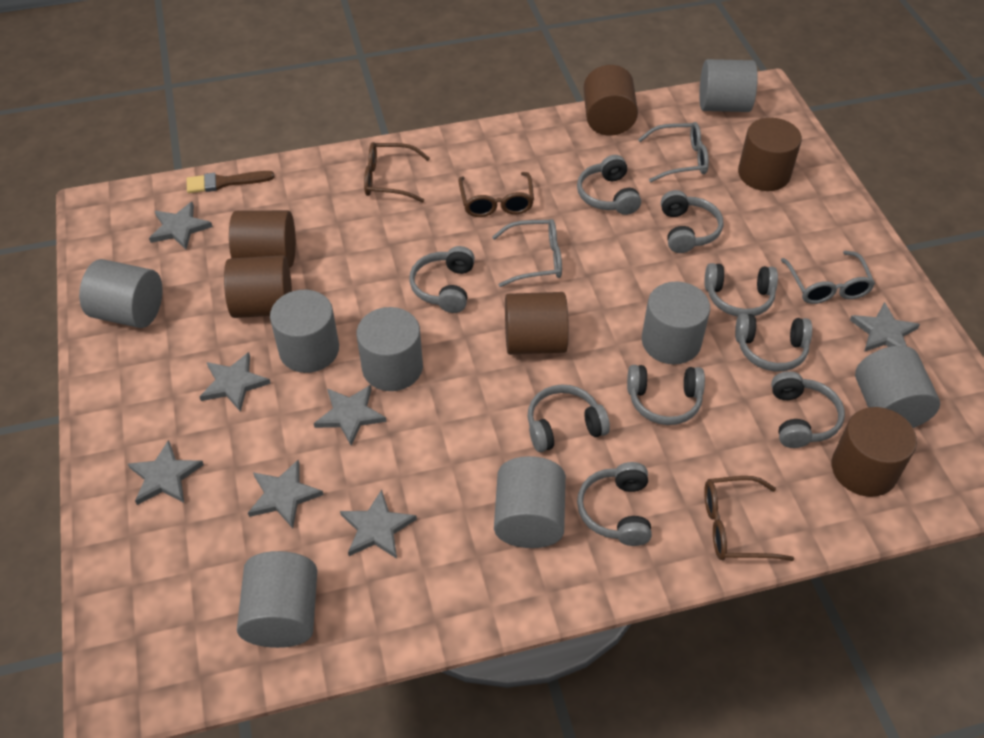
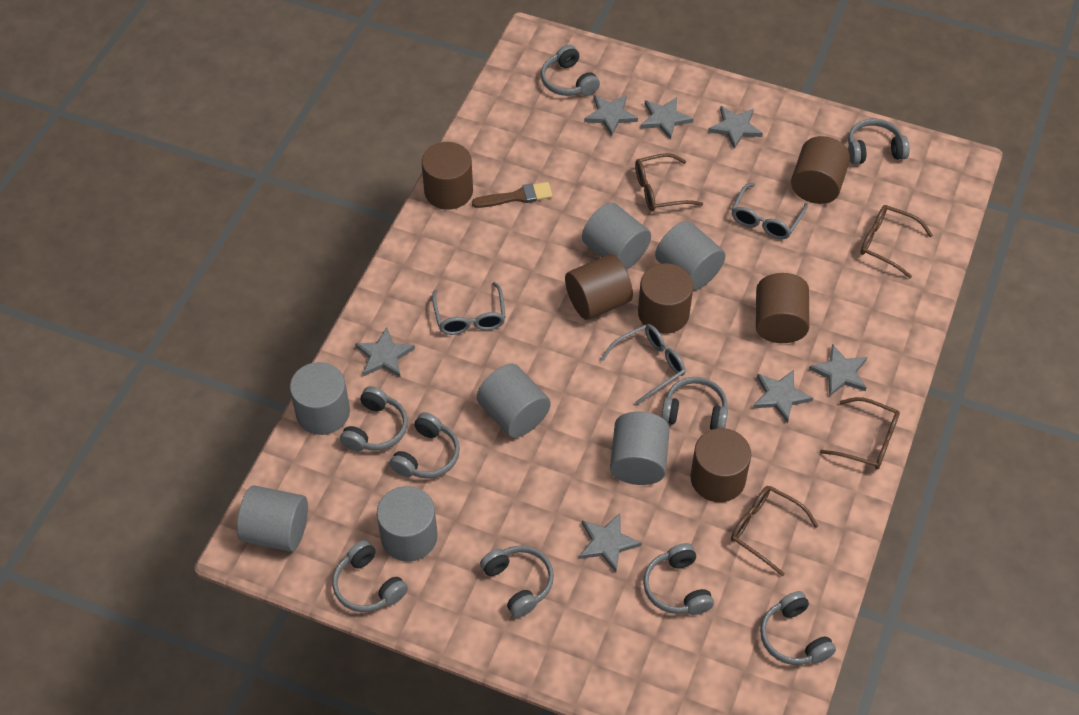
brown glasses: 3 -> 4
grey cylinder: 8 -> 7

